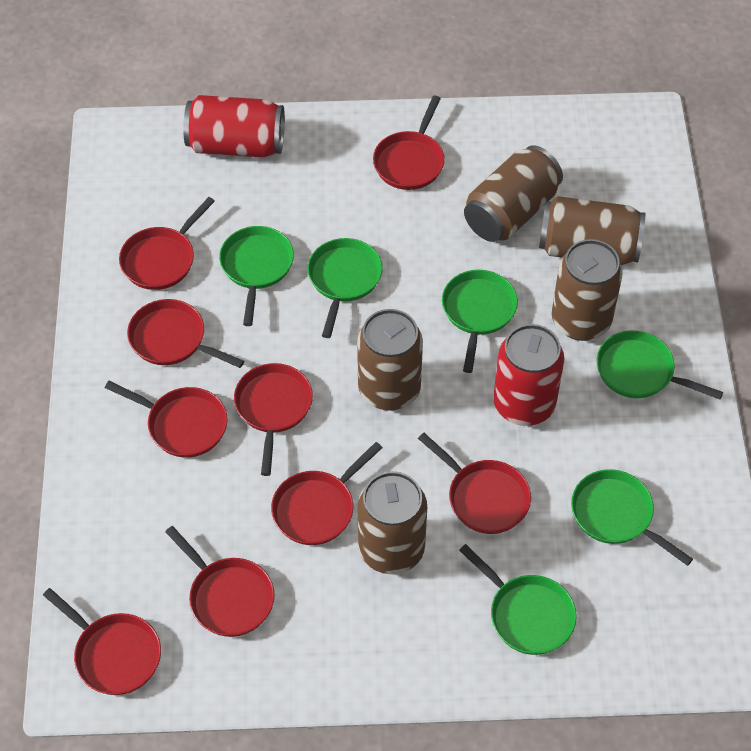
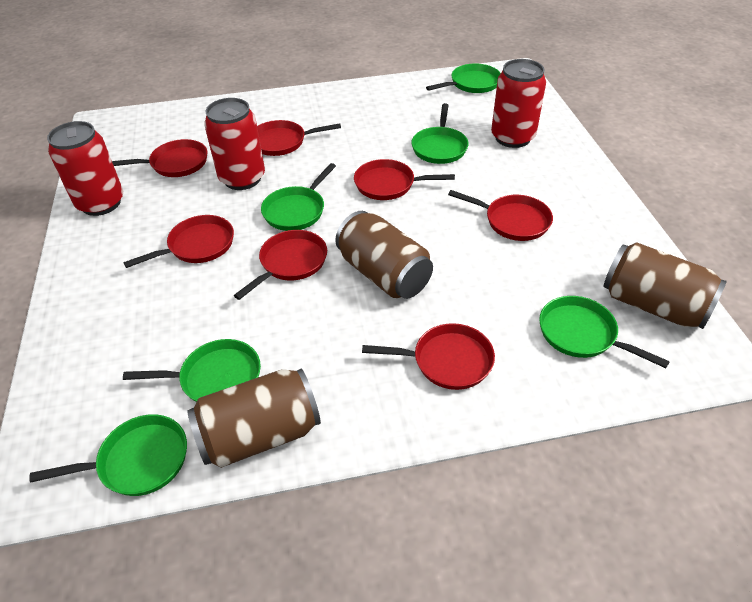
brown can: 5 -> 3
red can: 2 -> 3
red pan: 9 -> 7

